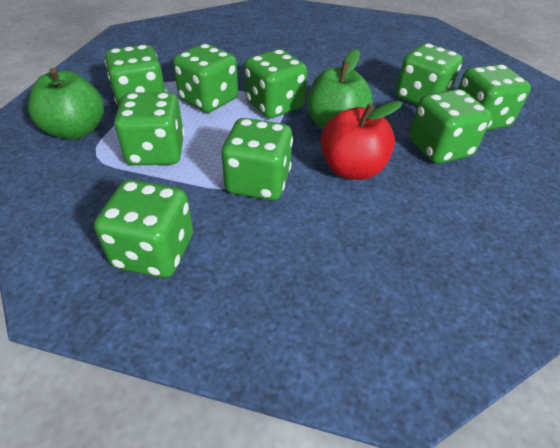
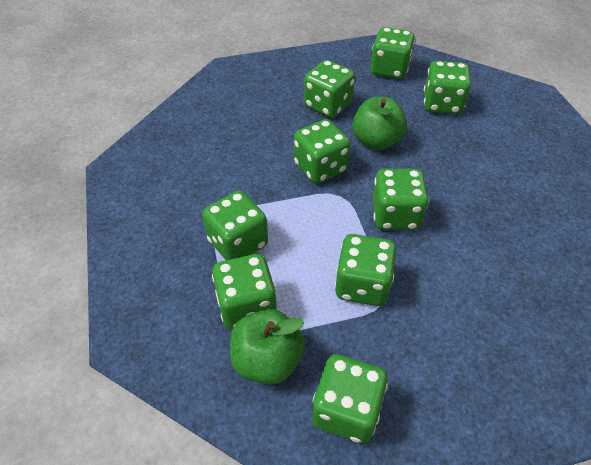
red apple: 1 -> 0

